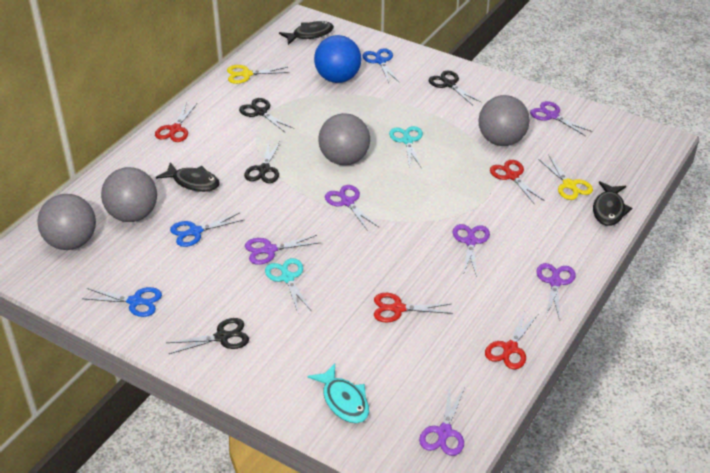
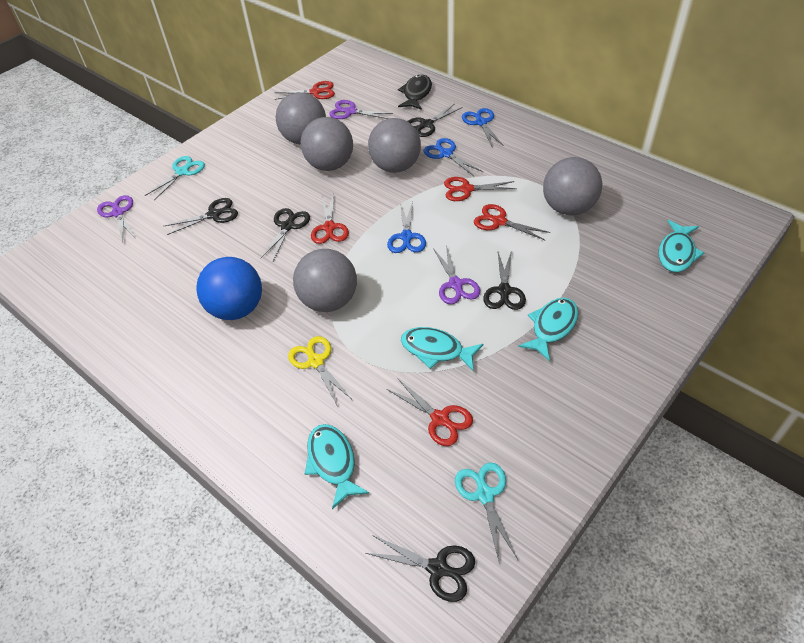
black fish: 3 -> 1
black scissors: 4 -> 5
grey ball: 4 -> 5
purple scissors: 6 -> 3
red scissors: 4 -> 5
turquoise fish: 1 -> 4
yellow scissors: 2 -> 1

